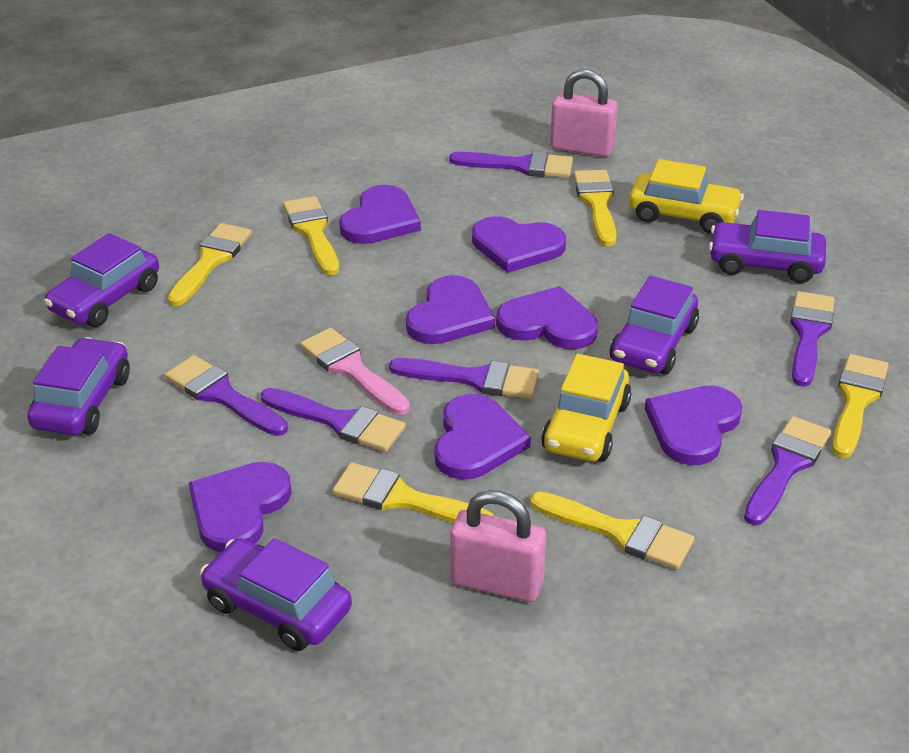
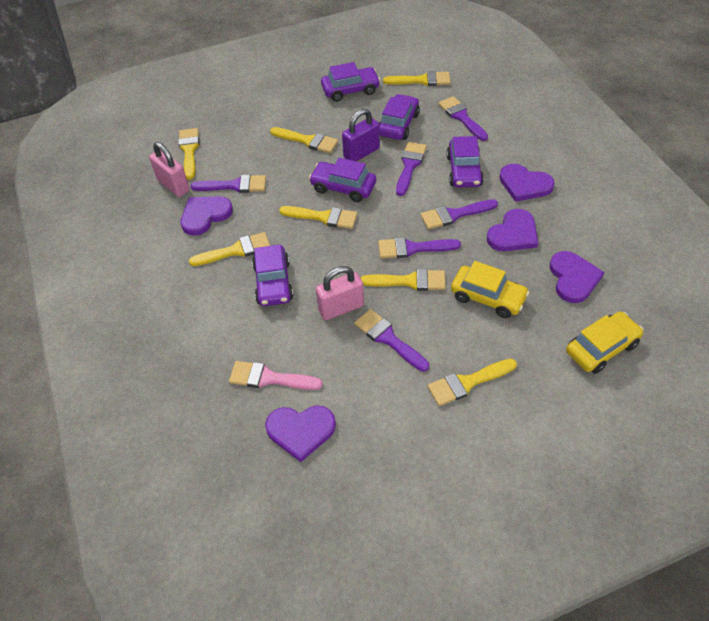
purple heart: 7 -> 5
purple padlock: 0 -> 1
yellow brush: 6 -> 7

